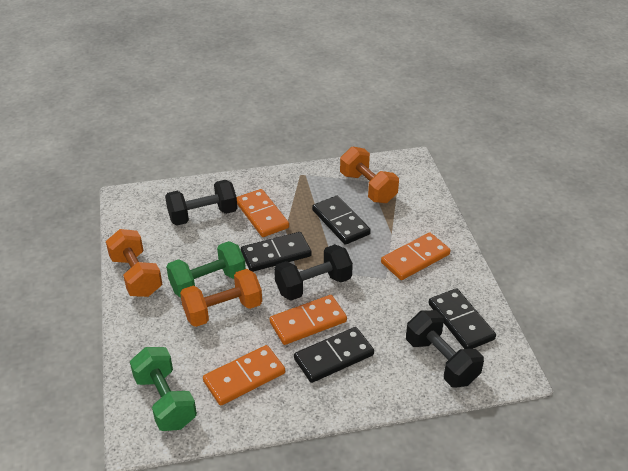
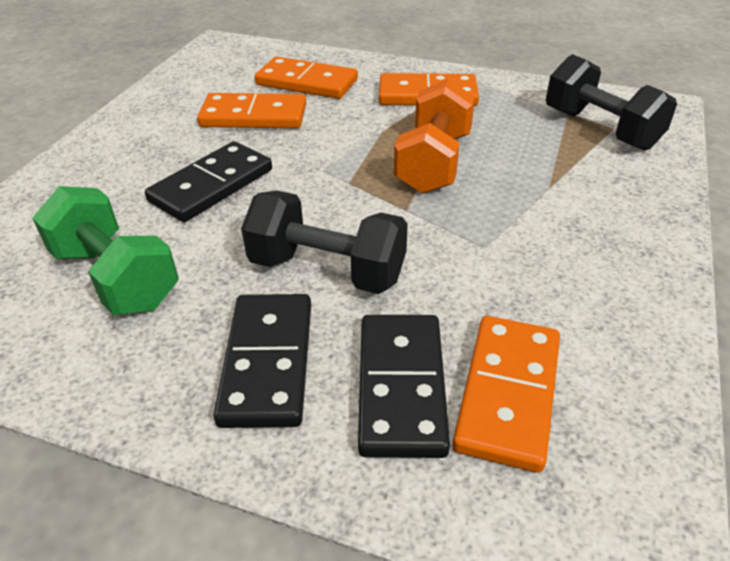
black domino: 4 -> 3
black dumbbell: 3 -> 2
green dumbbell: 2 -> 1
orange dumbbell: 3 -> 1

